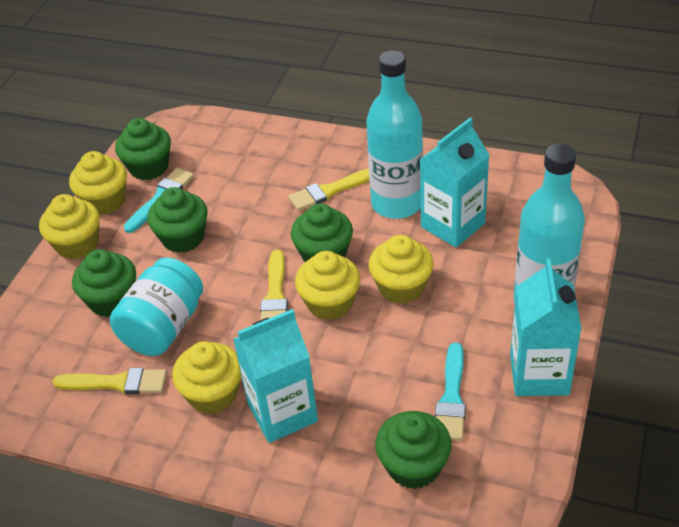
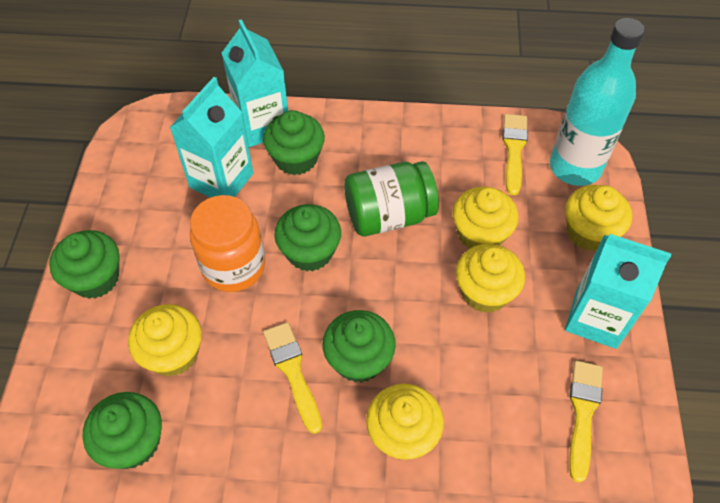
green jar: 0 -> 1
orange jar: 0 -> 1
turquoise bottle: 2 -> 1
turquoise brush: 2 -> 0
turquoise jar: 1 -> 0

